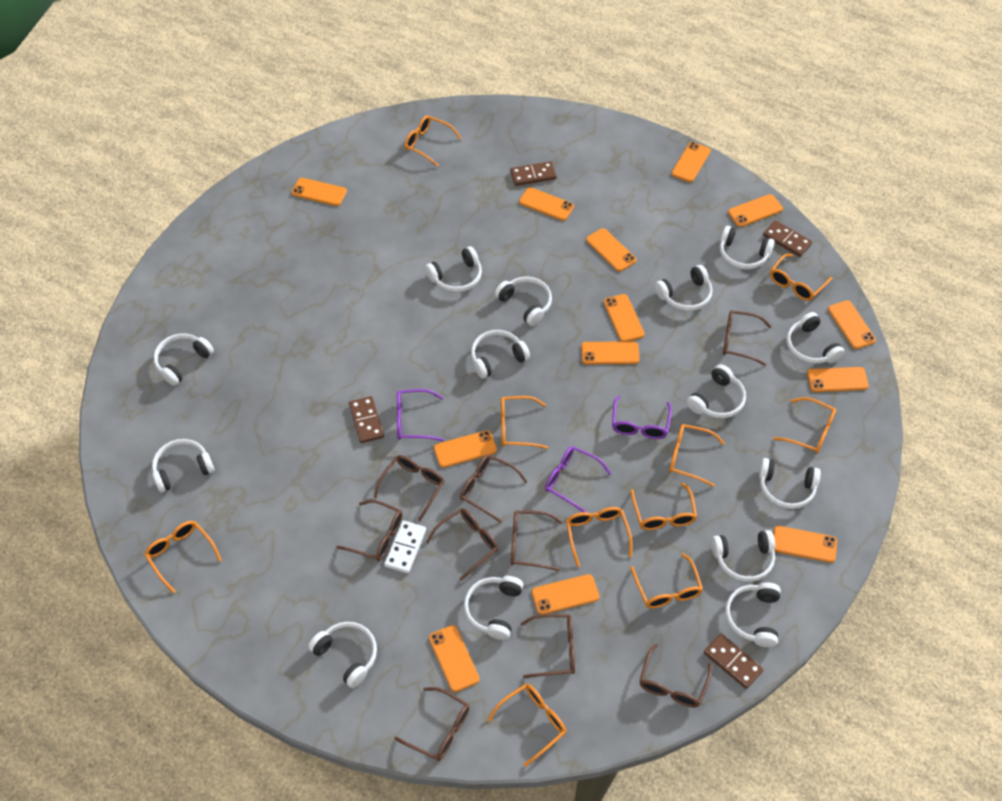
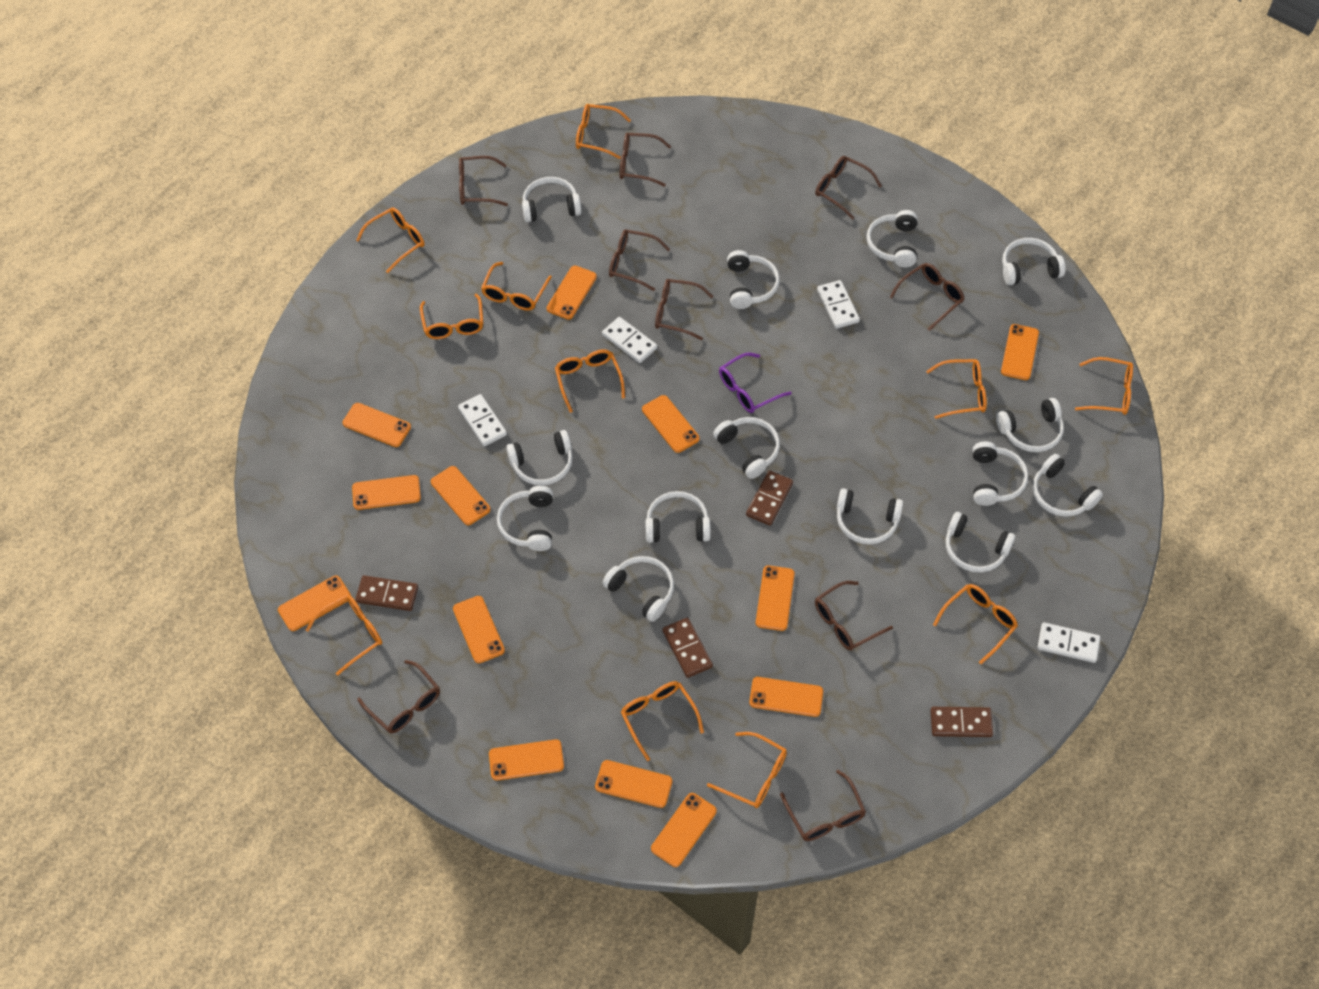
orange glasses: 10 -> 11
purple glasses: 3 -> 1
white domino: 1 -> 4

